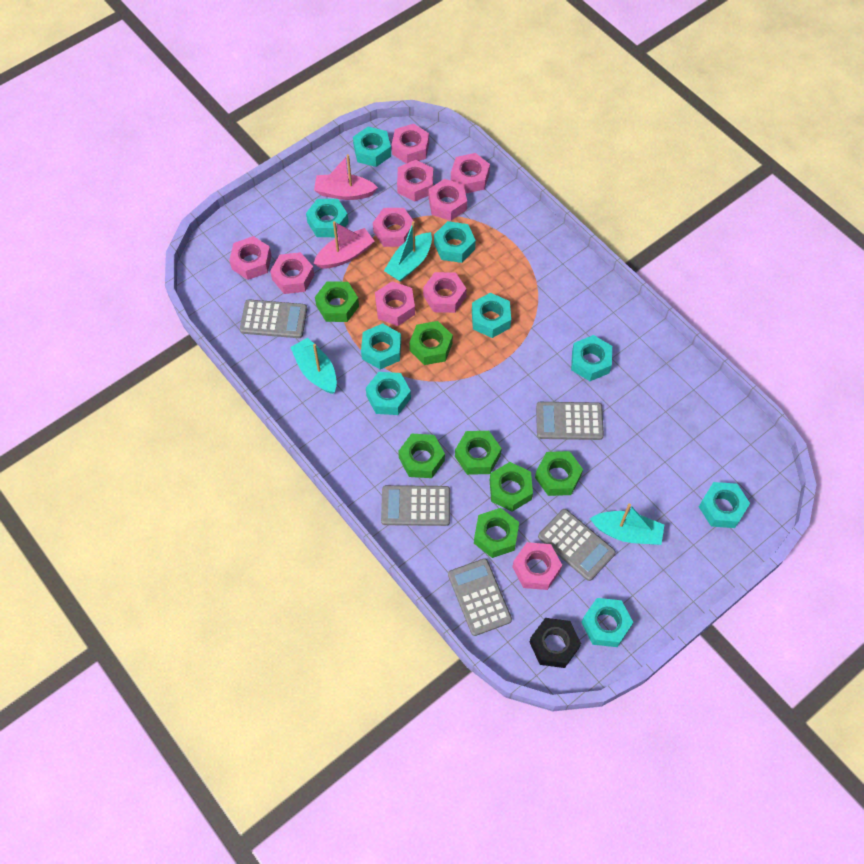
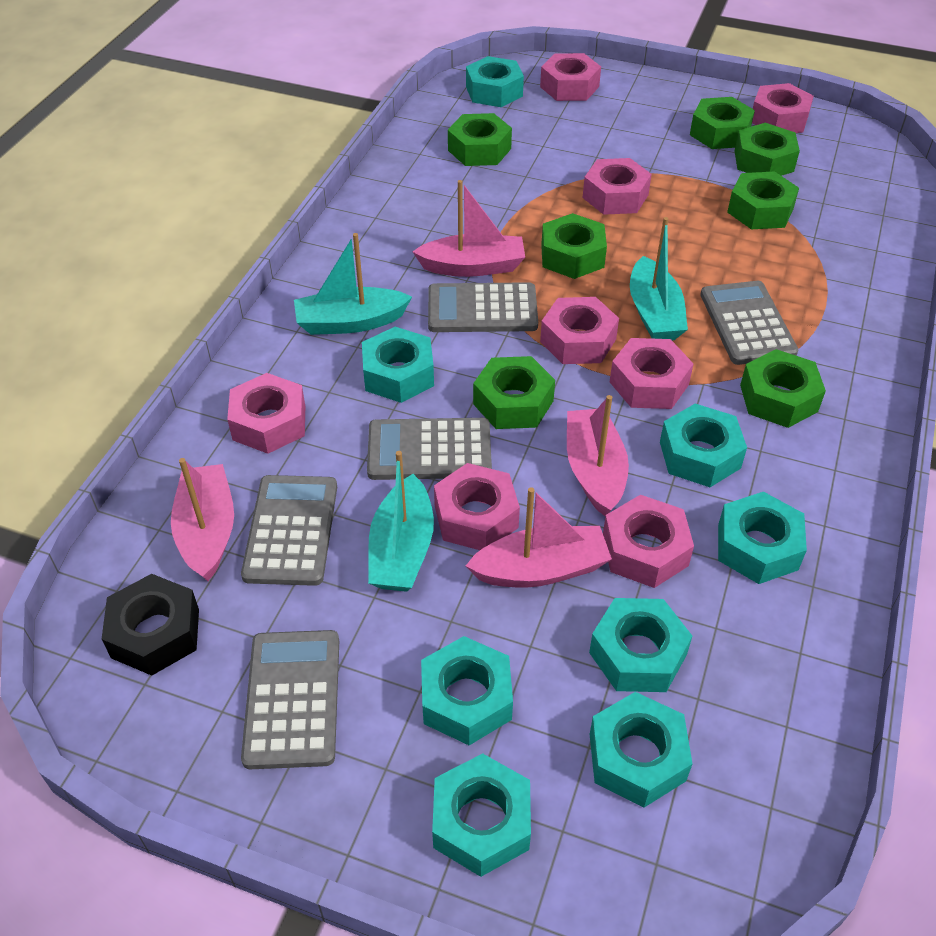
pink boat: 2 -> 4
pink nut: 10 -> 8
turquoise nut: 9 -> 8

